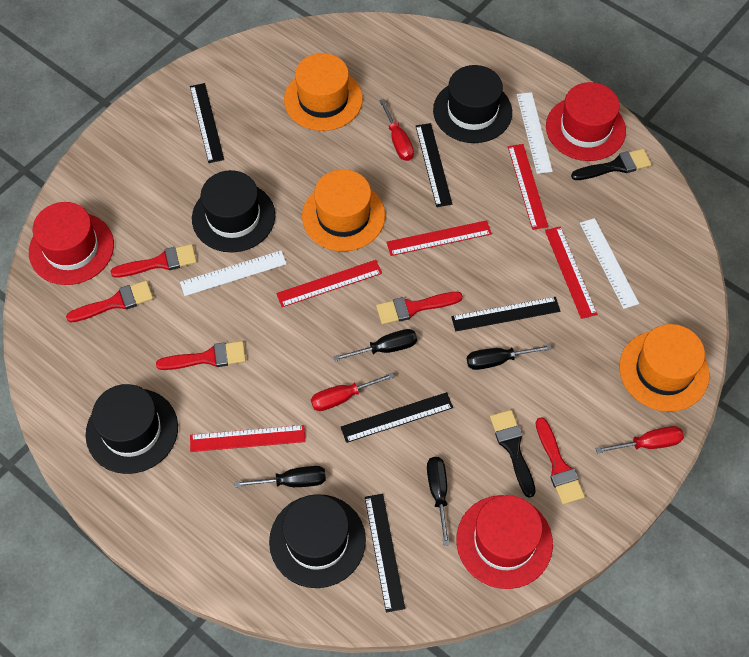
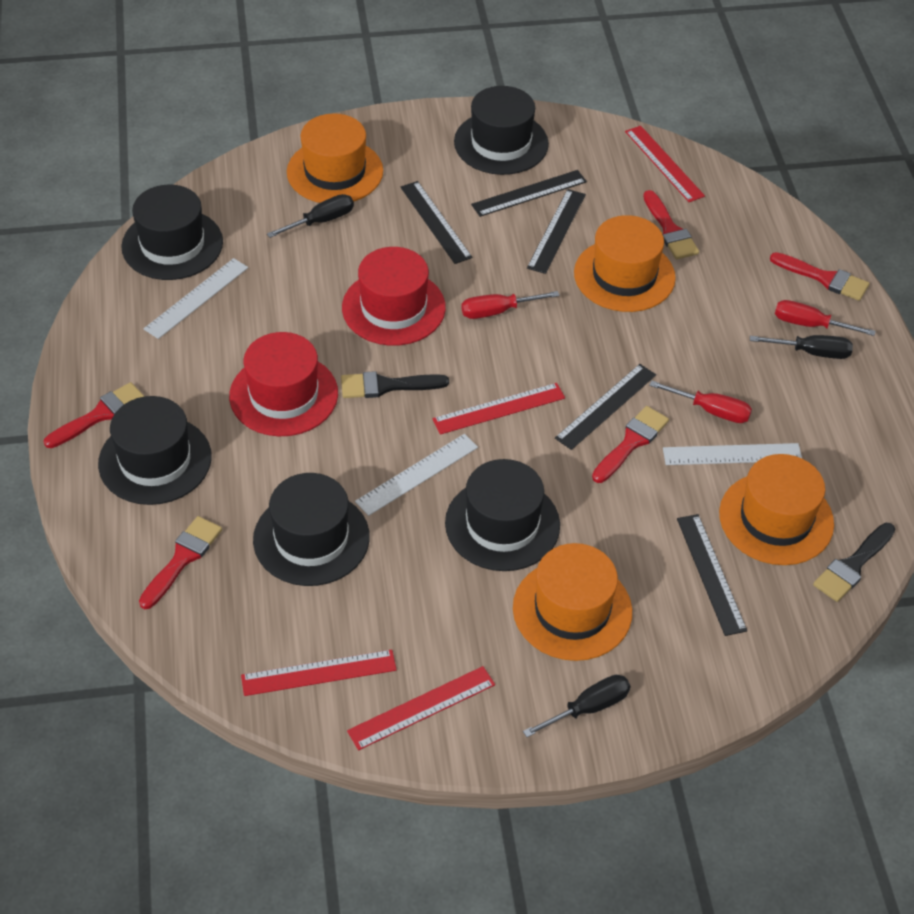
black hat: 4 -> 5
black screwdriver: 4 -> 3
orange hat: 3 -> 4
red hat: 3 -> 2
red ruler: 5 -> 4

